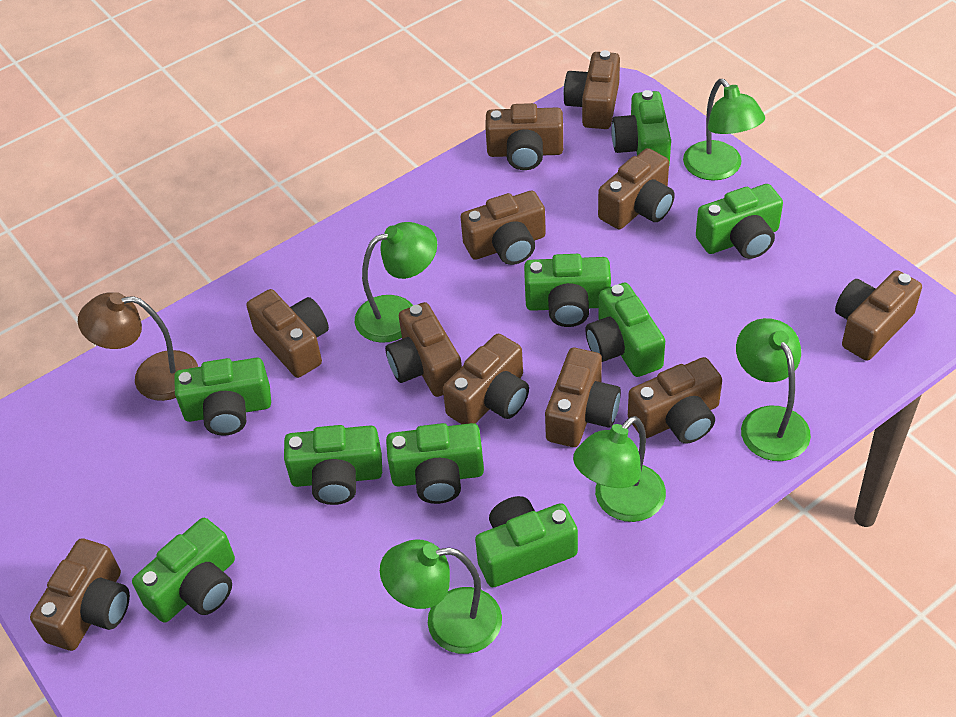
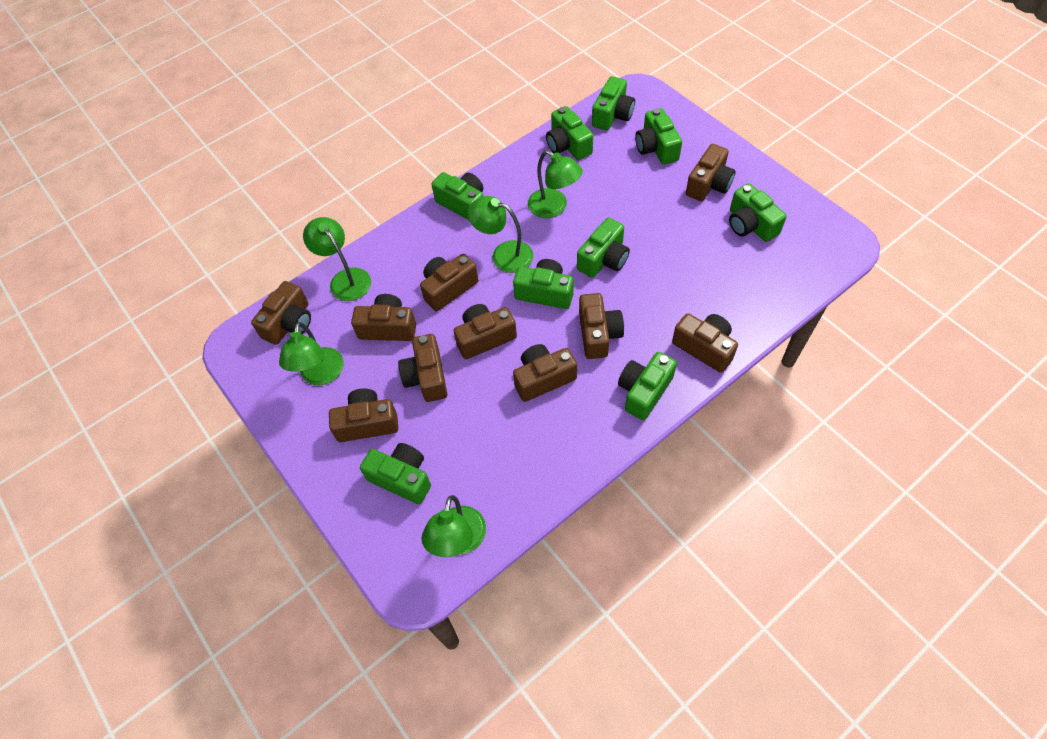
brown camera: 11 -> 10
brown lamp: 1 -> 0

